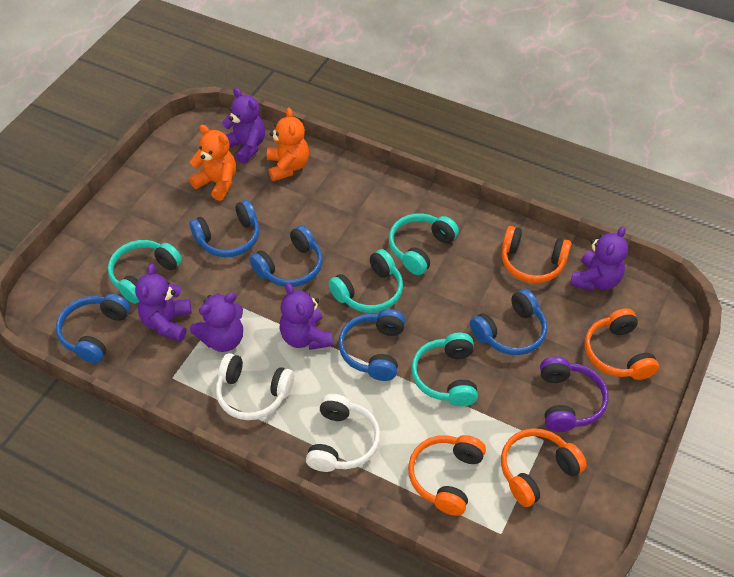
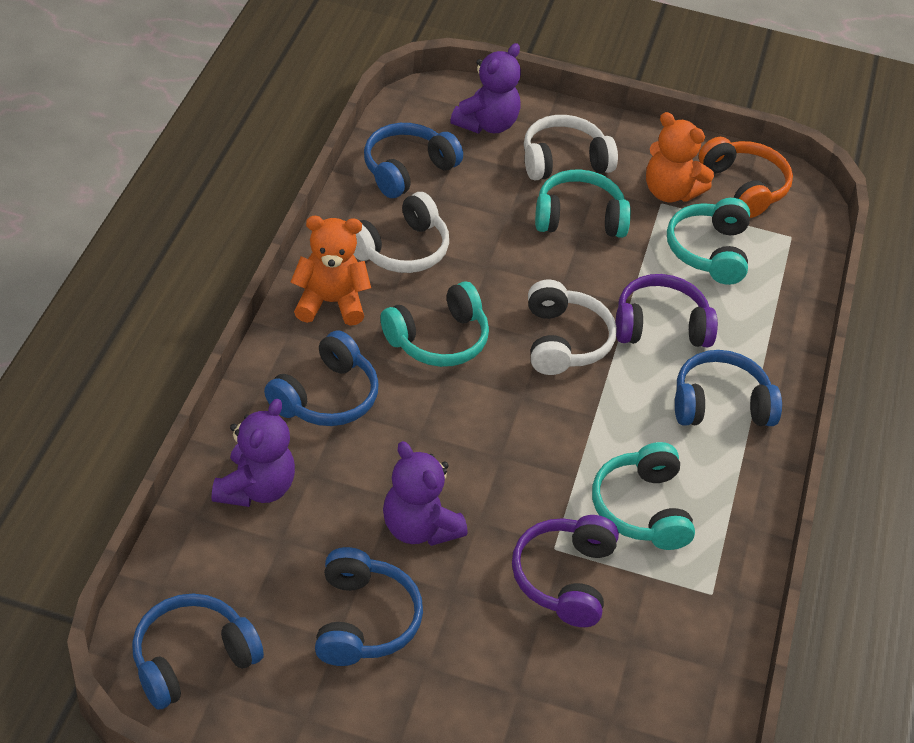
orange headphones: 4 -> 1
purple headphones: 1 -> 2
purple teddy bear: 5 -> 3
white headphones: 2 -> 3

